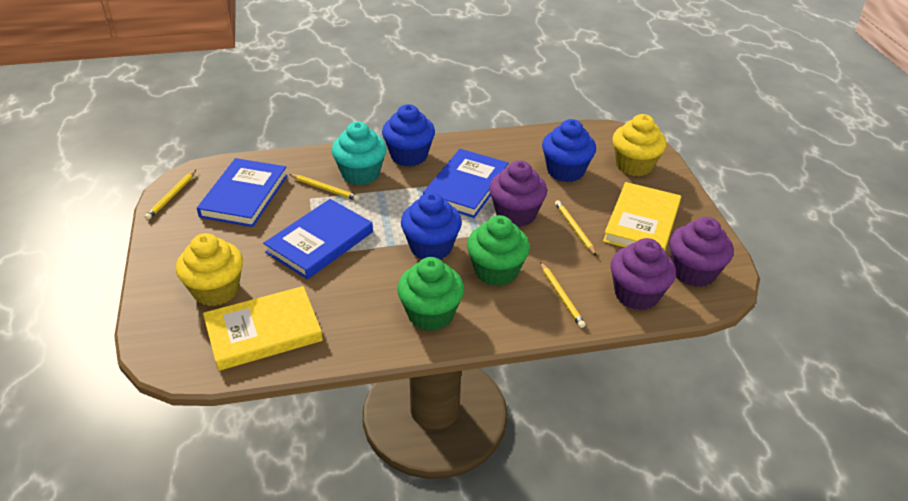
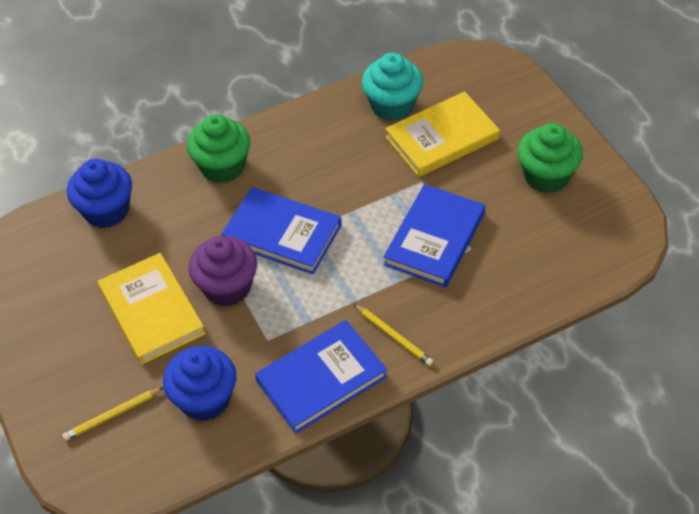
blue cupcake: 3 -> 2
purple cupcake: 3 -> 1
yellow cupcake: 2 -> 0
yellow pencil: 4 -> 2

